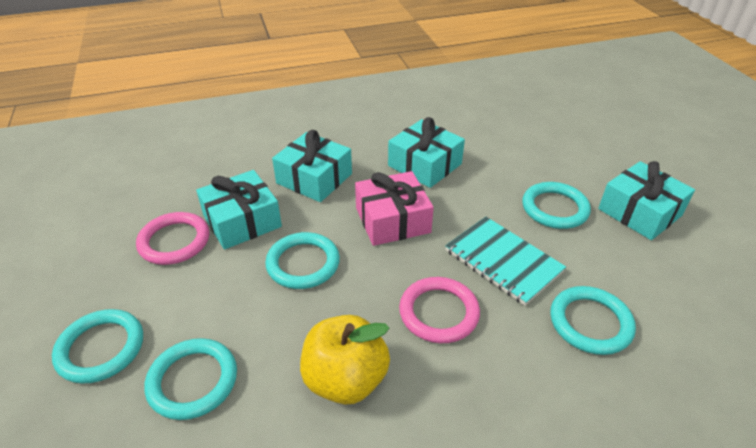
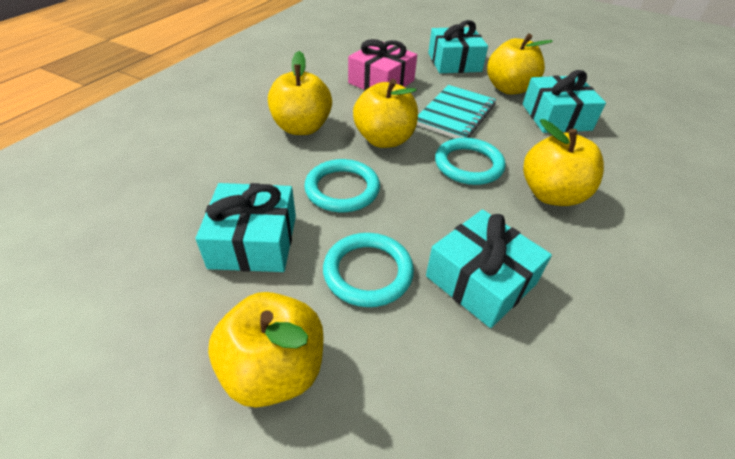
pink ring: 2 -> 0
turquoise ring: 5 -> 3
yellow apple: 1 -> 5

